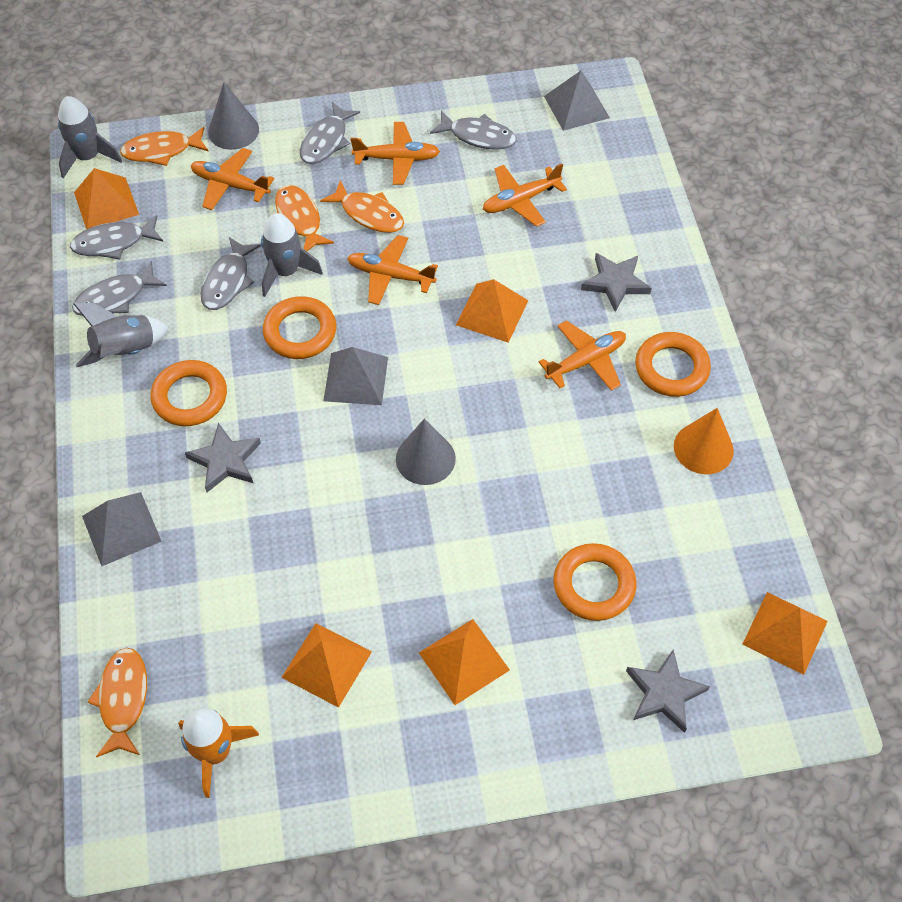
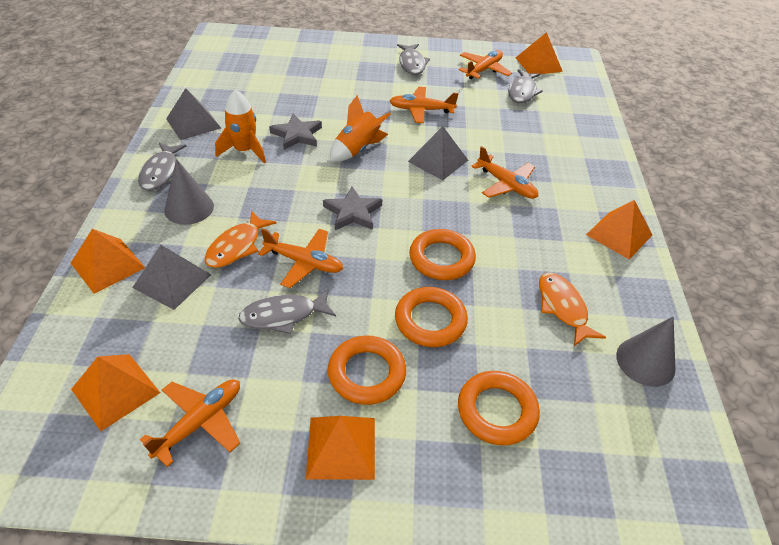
grey fish: 5 -> 4
grey rocket: 3 -> 0
grey star: 3 -> 2
orange cone: 1 -> 0
orange fish: 4 -> 2
orange rocket: 1 -> 2

